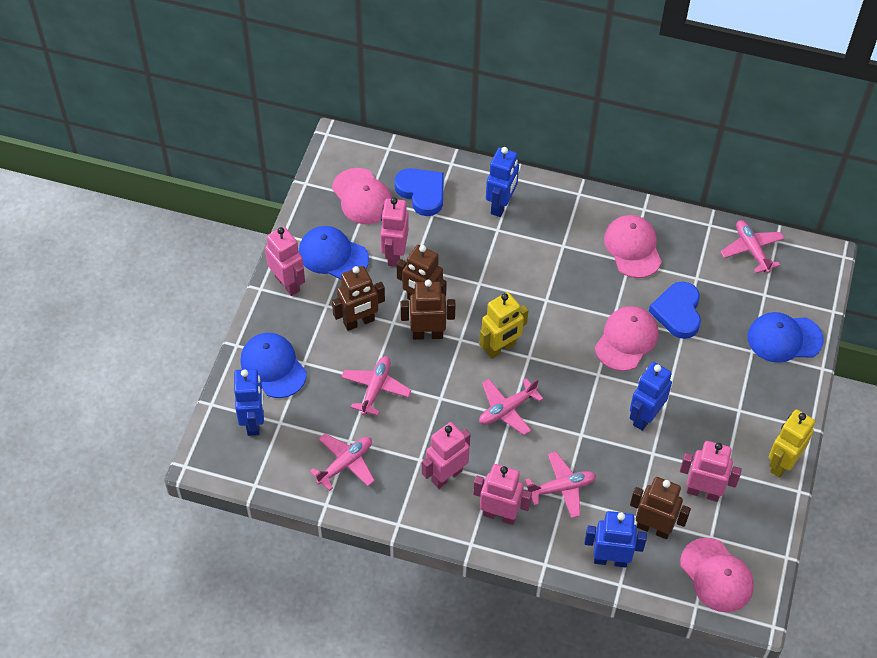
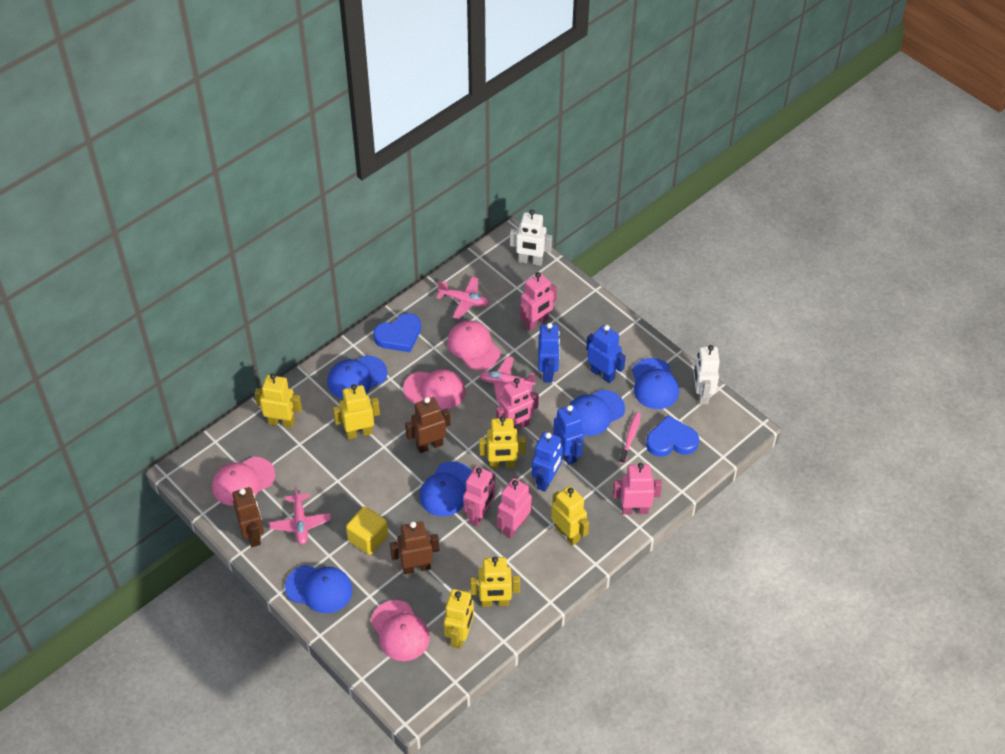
blue cap: 3 -> 5
brown robot: 4 -> 3
pink plane: 5 -> 3
pink toothbrush: 0 -> 1
white robot: 0 -> 2
yellow cube: 0 -> 1
yellow robot: 2 -> 6

